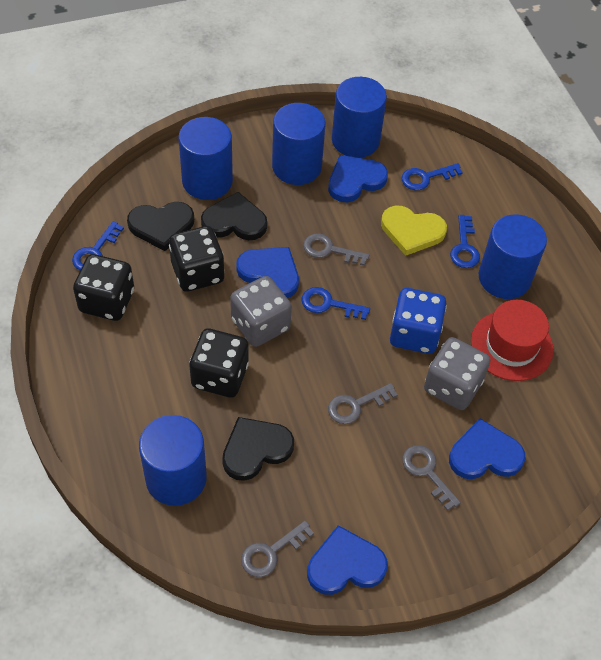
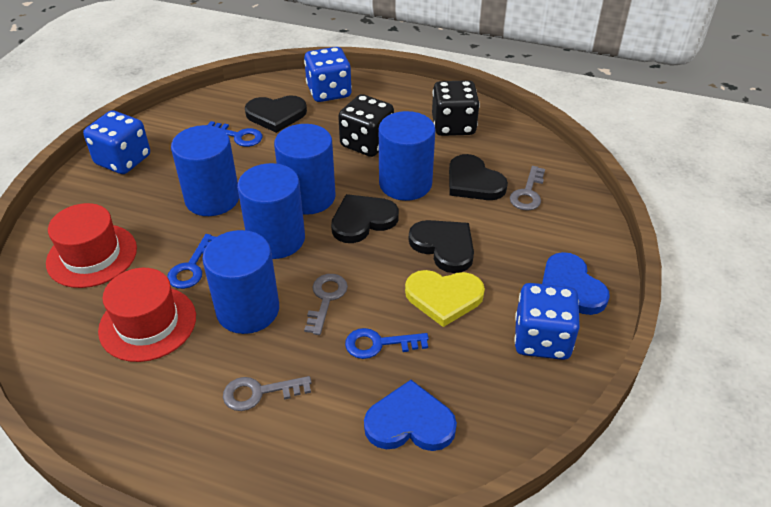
black dice: 3 -> 2
black heart: 3 -> 4
blue dice: 1 -> 3
blue heart: 4 -> 2
blue key: 4 -> 3
grey dice: 2 -> 0
grey key: 4 -> 3
red hat: 1 -> 2

